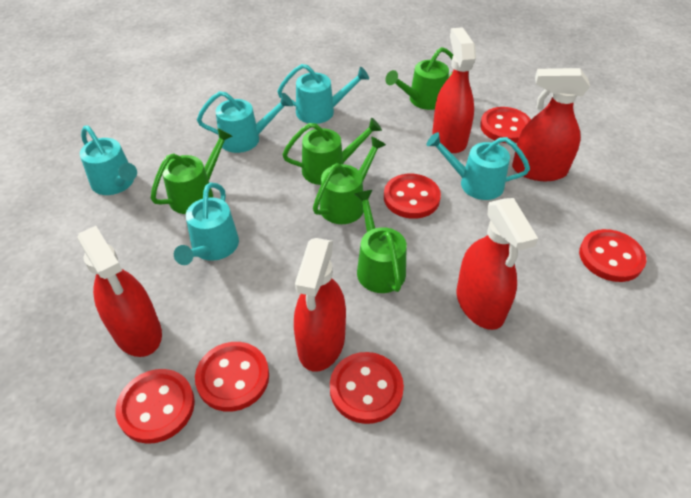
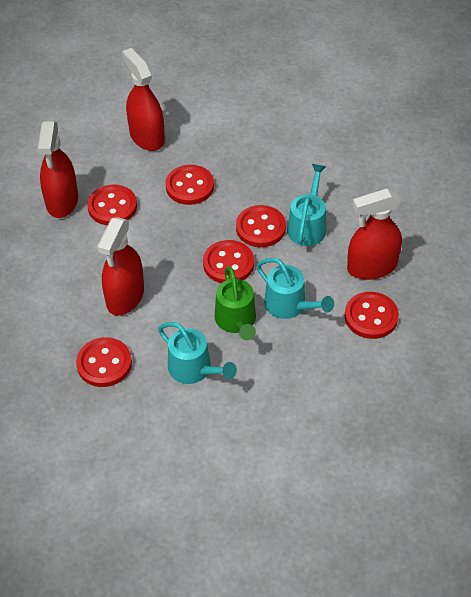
green watering can: 5 -> 1
red spray bottle: 5 -> 4
turquoise watering can: 5 -> 3

